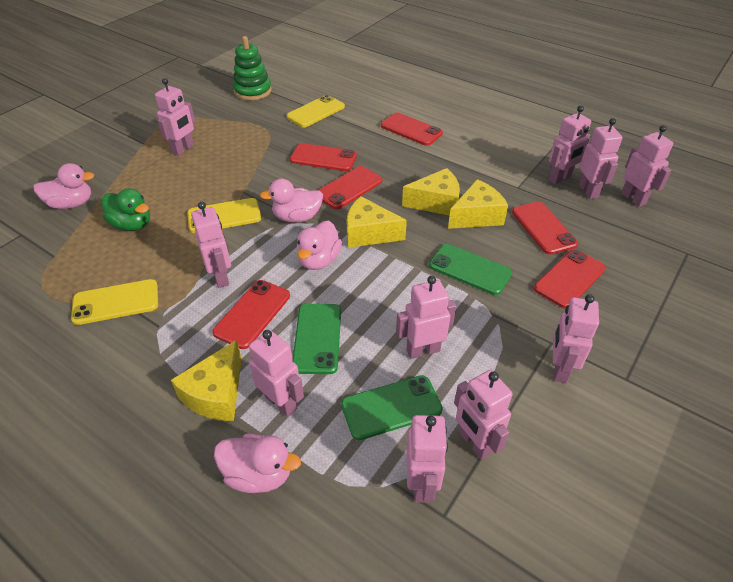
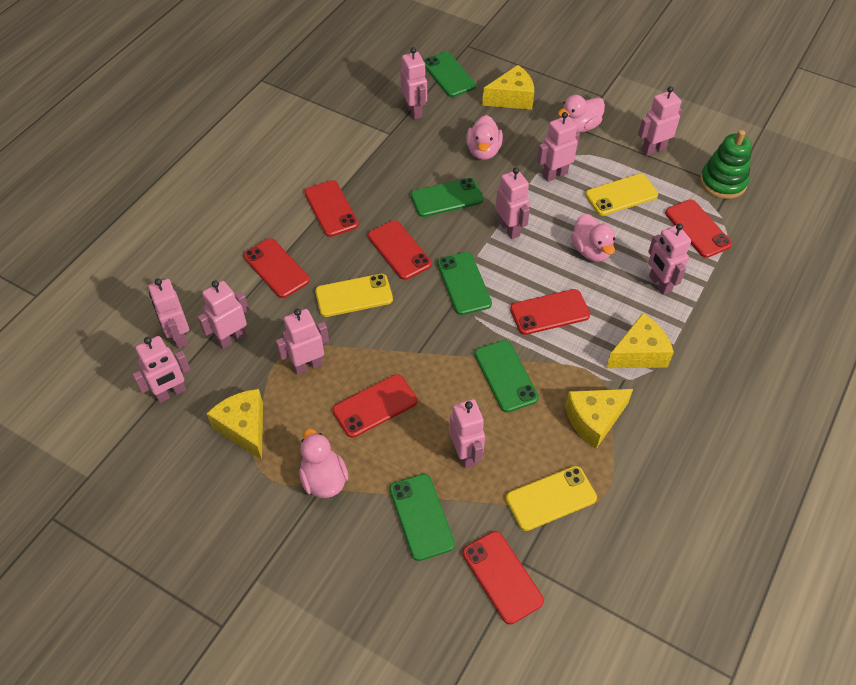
green duck: 1 -> 0
green phone: 3 -> 5
red phone: 6 -> 7

